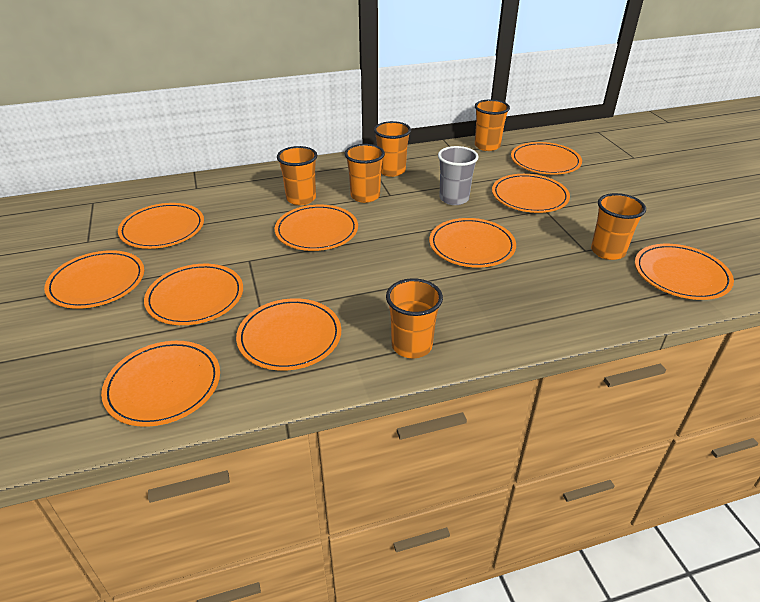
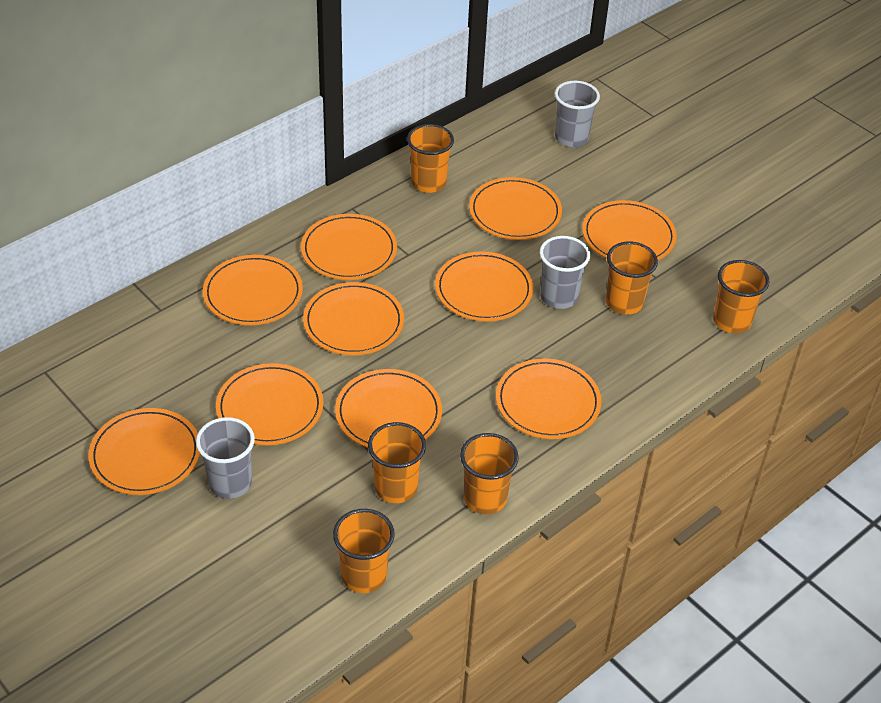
grey cup: 1 -> 3

